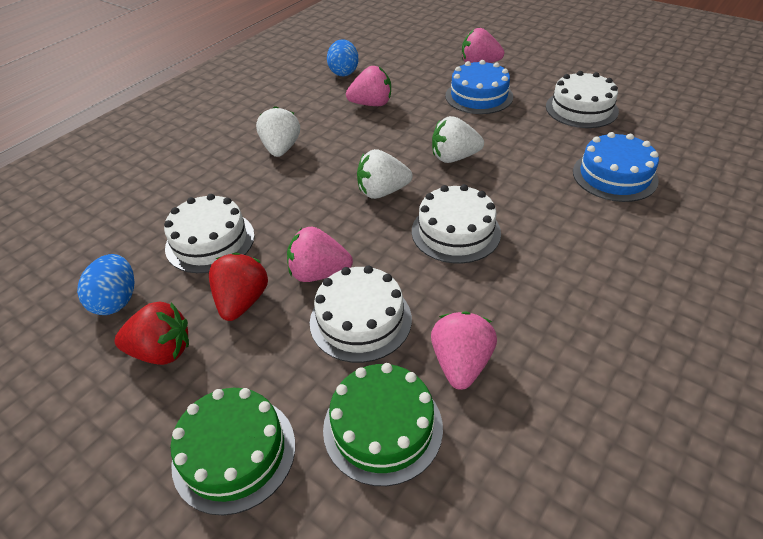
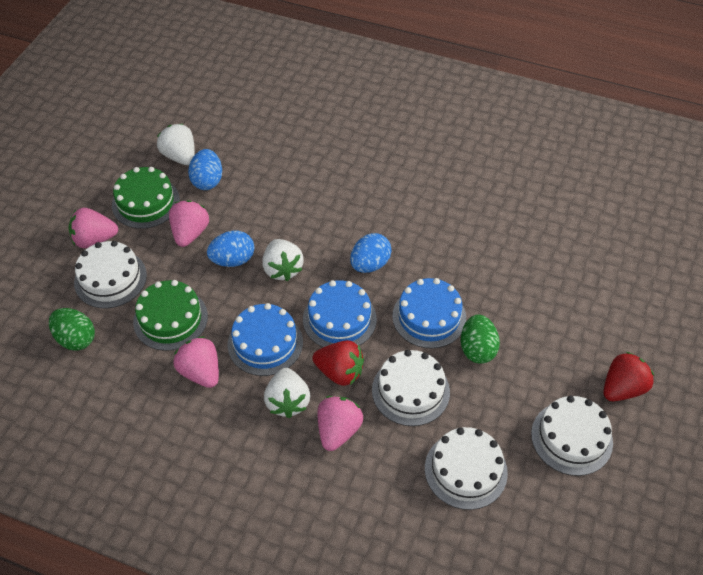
blue cake: 2 -> 3
blue egg: 2 -> 3
green egg: 0 -> 2

